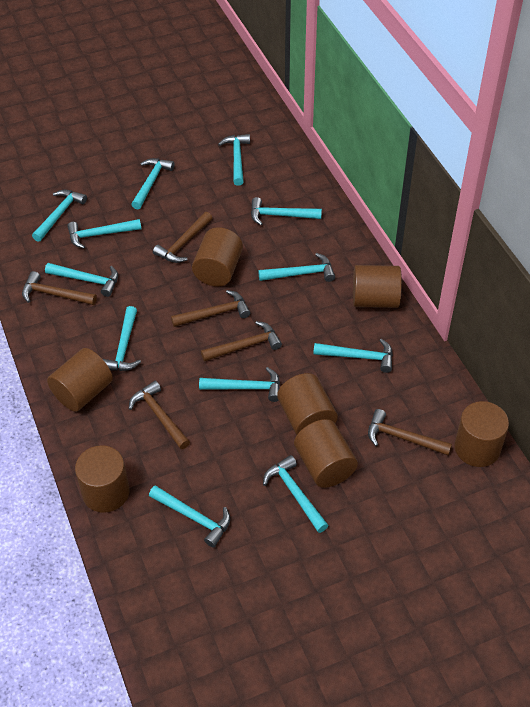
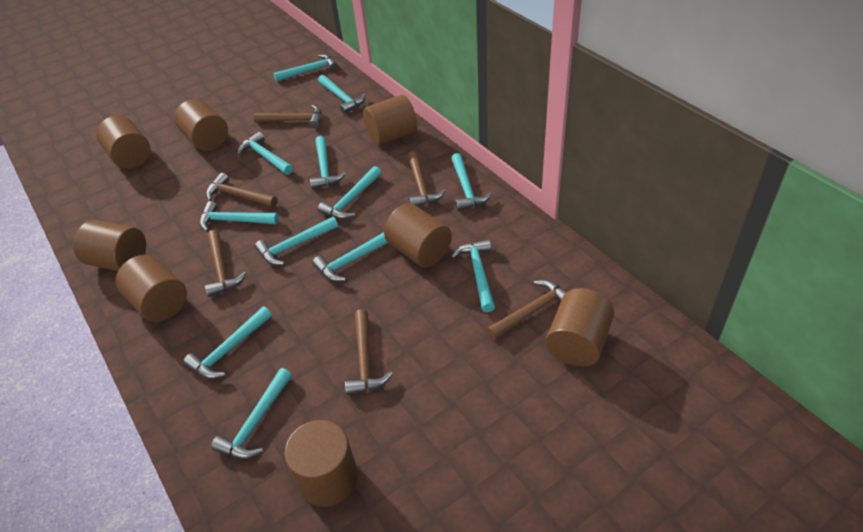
brown cylinder: 7 -> 8

